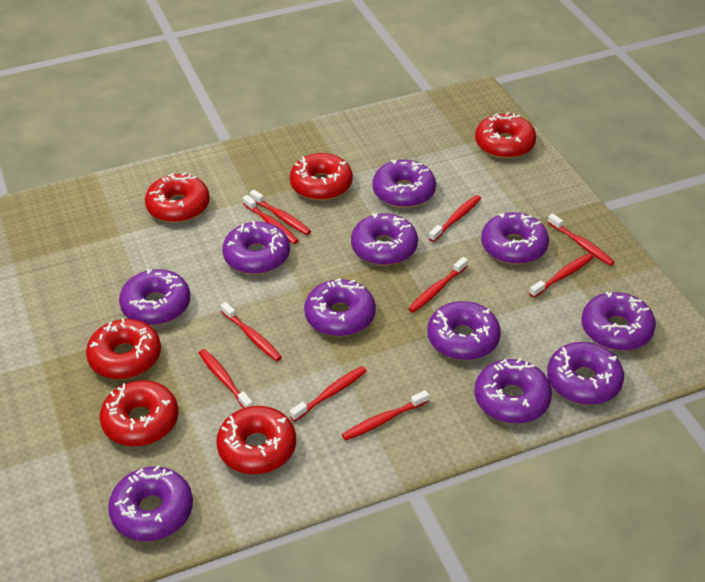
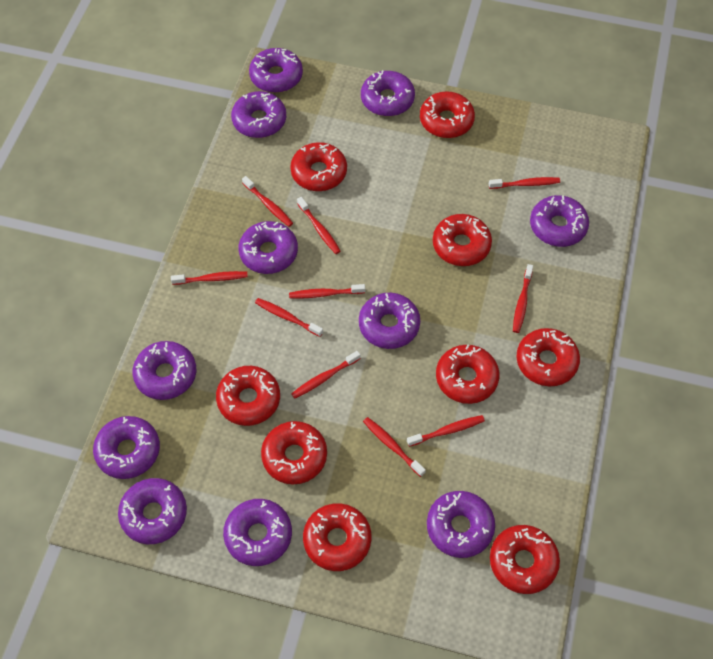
red donut: 6 -> 9

